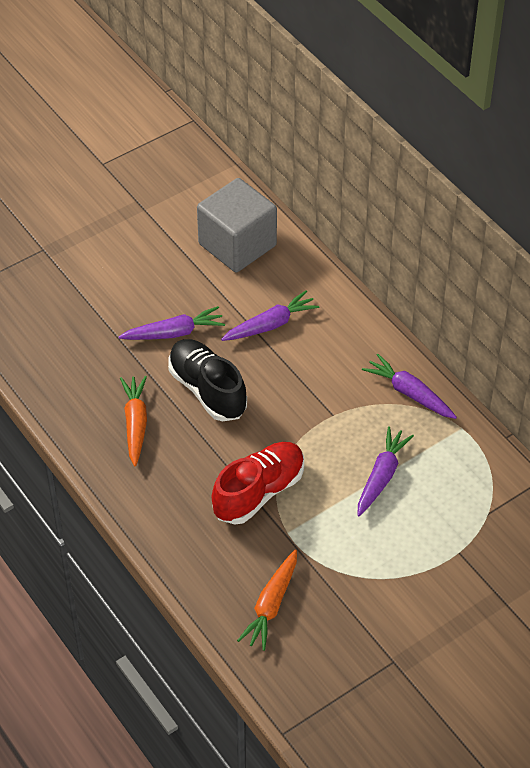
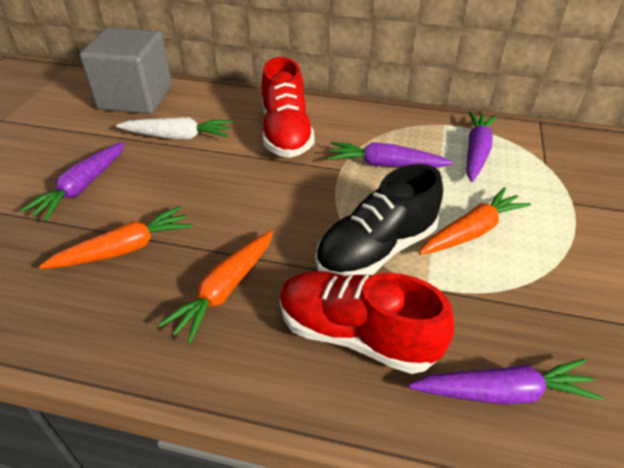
orange carrot: 2 -> 3
red shoe: 1 -> 2
white carrot: 0 -> 1

